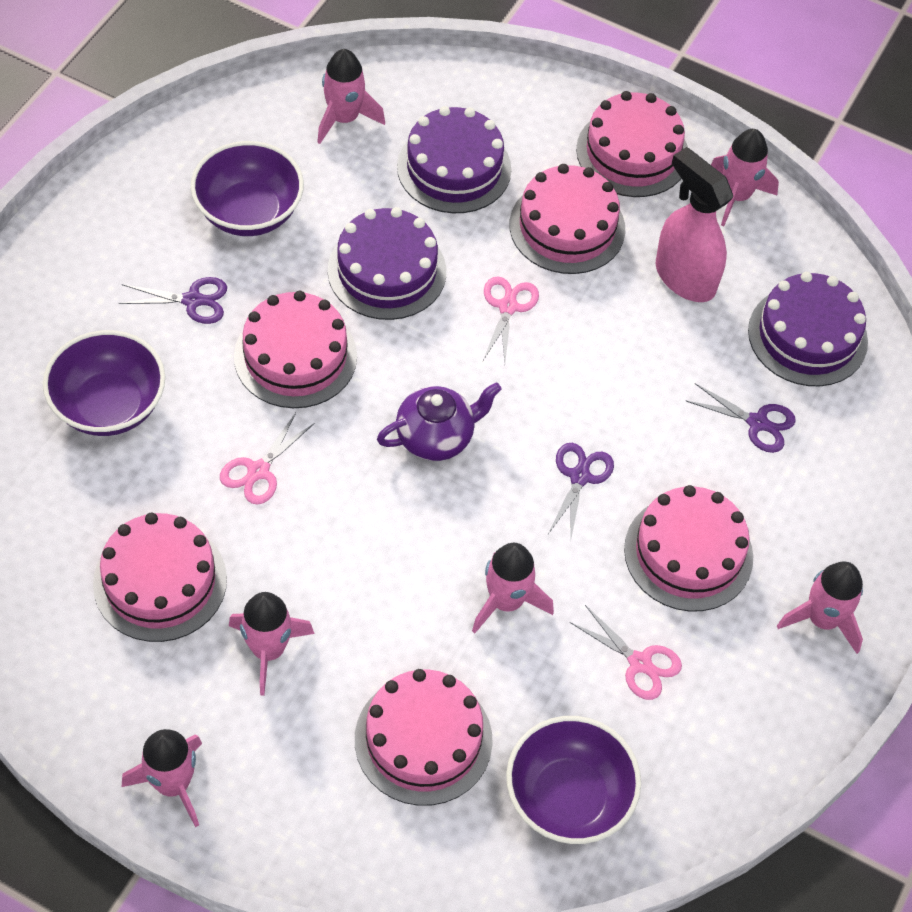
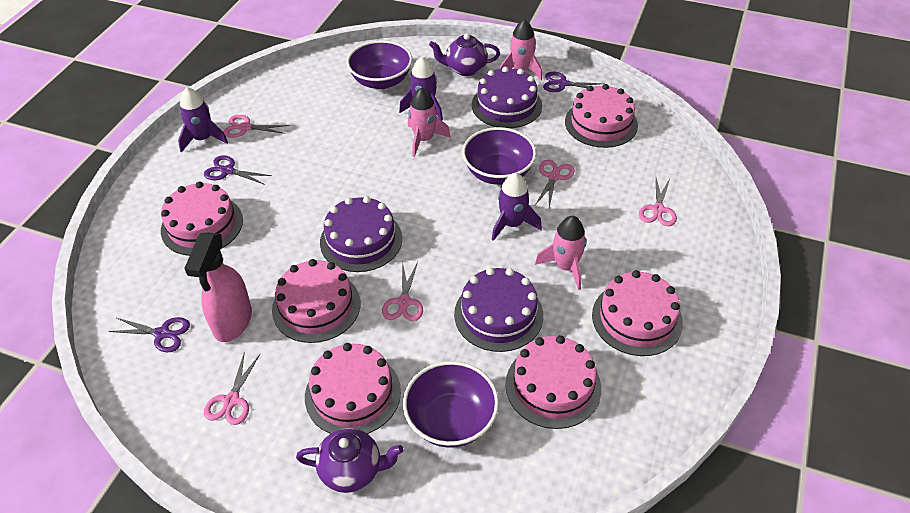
pink rocket: 6 -> 3
pink scissors: 3 -> 5
purple rocket: 0 -> 3
purple teapot: 1 -> 2

